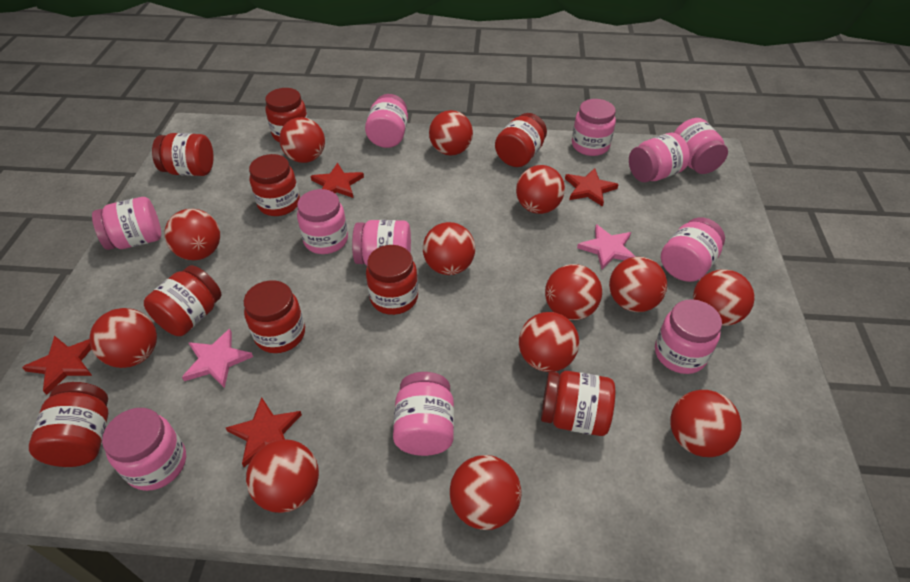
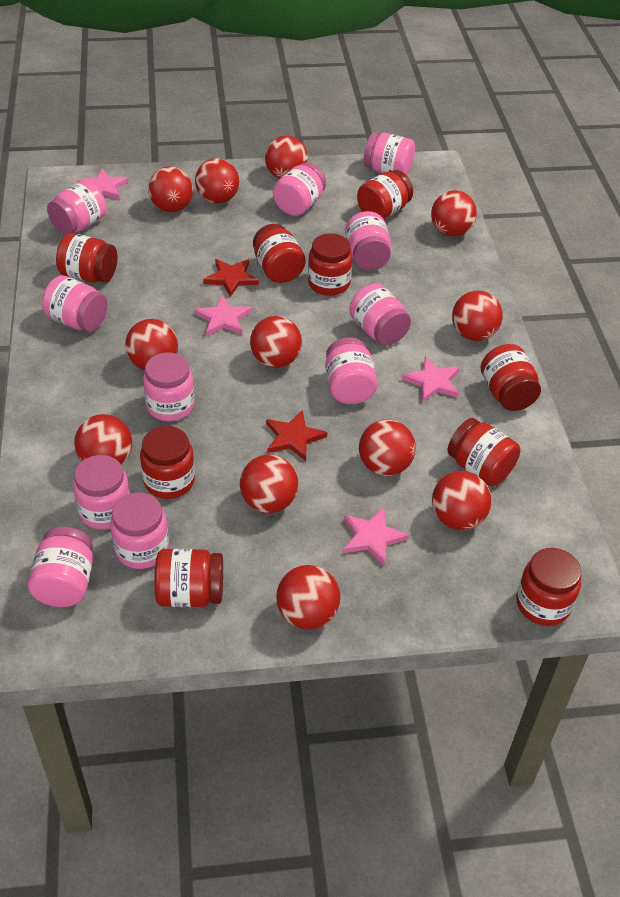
pink star: 2 -> 4
red ball: 13 -> 12
red star: 4 -> 2

